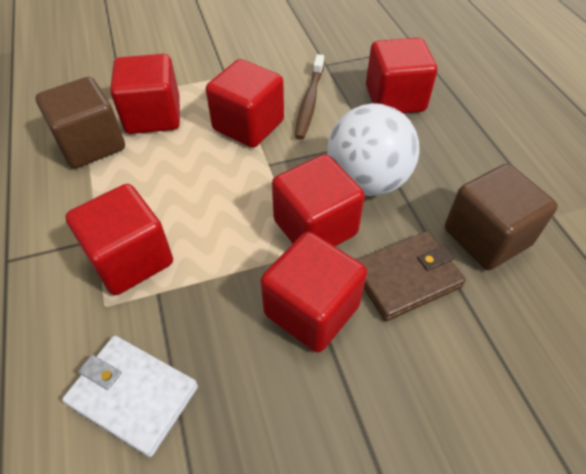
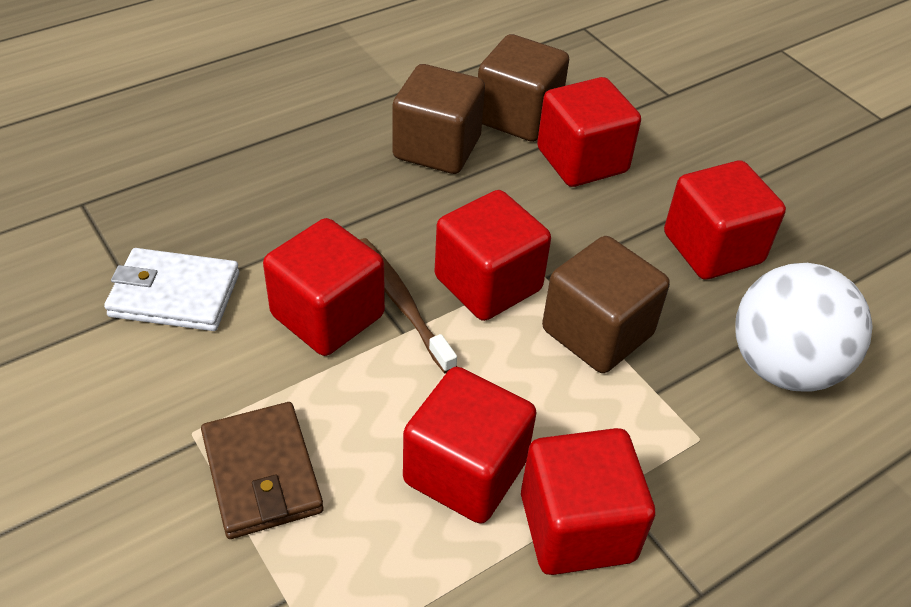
brown cube: 2 -> 3

